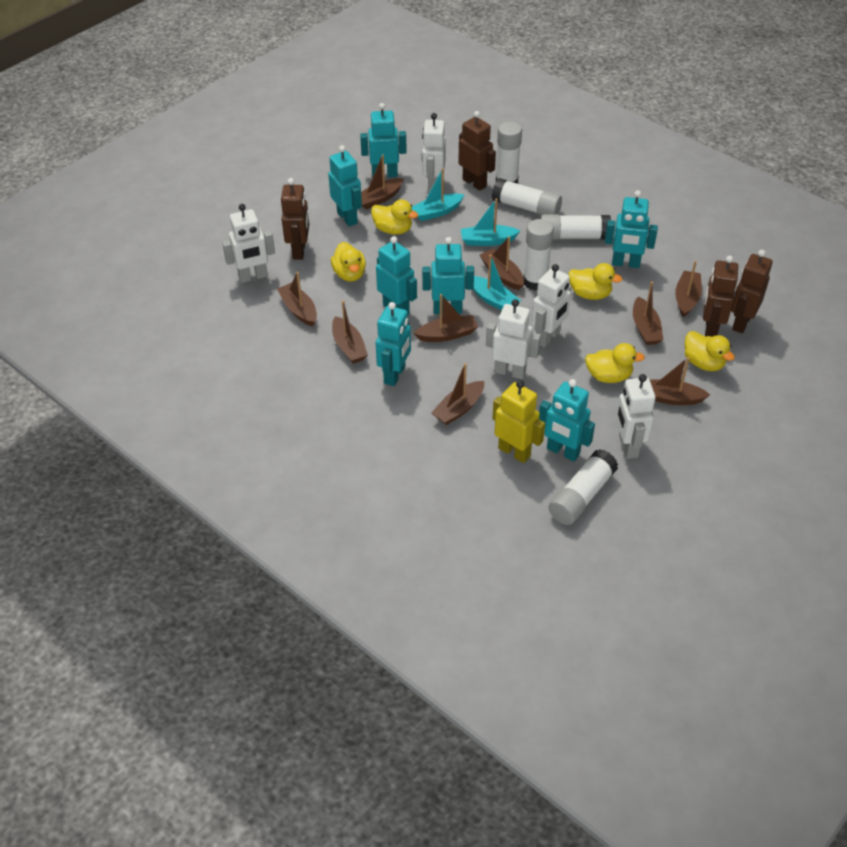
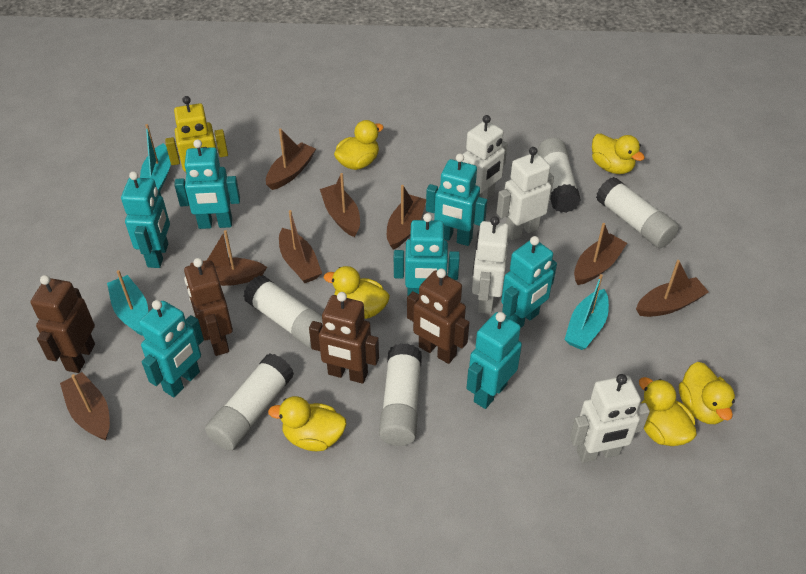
brown boat: 9 -> 8
white robot: 5 -> 4
yellow duck: 5 -> 6

